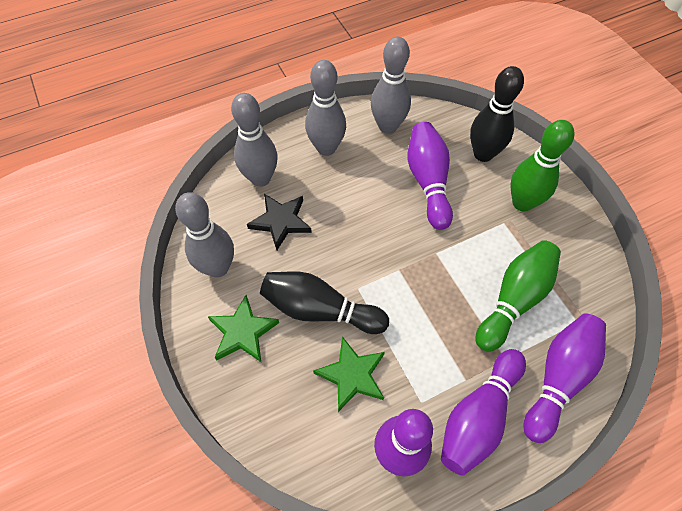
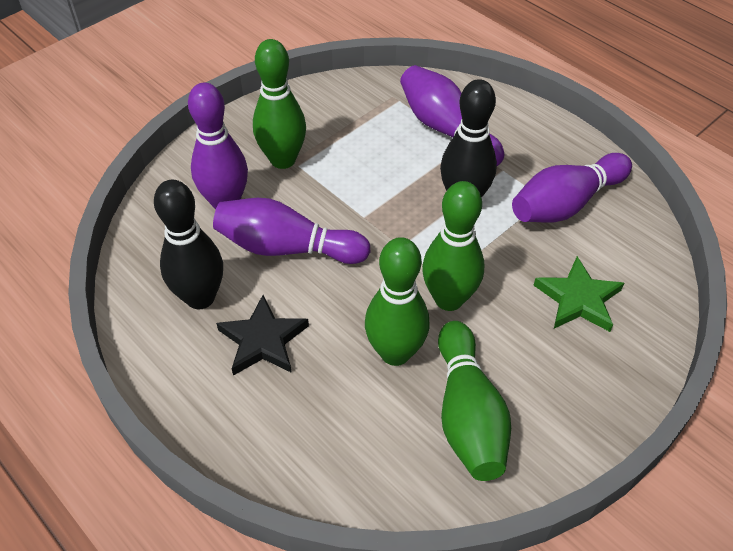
green bowling pin: 2 -> 4
green star: 2 -> 1
grey bowling pin: 4 -> 0

